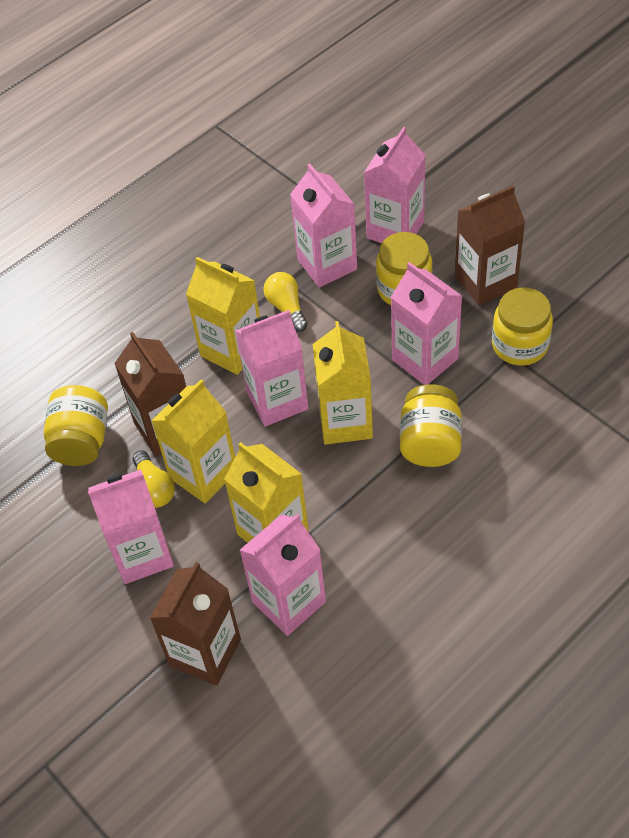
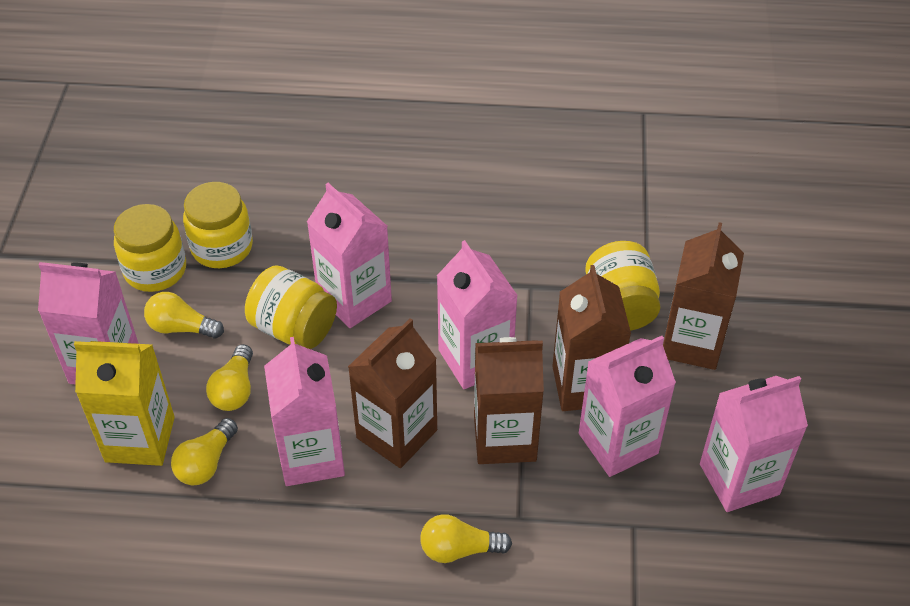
brown carton: 3 -> 4
yellow carton: 4 -> 1
yellow light bulb: 2 -> 4

